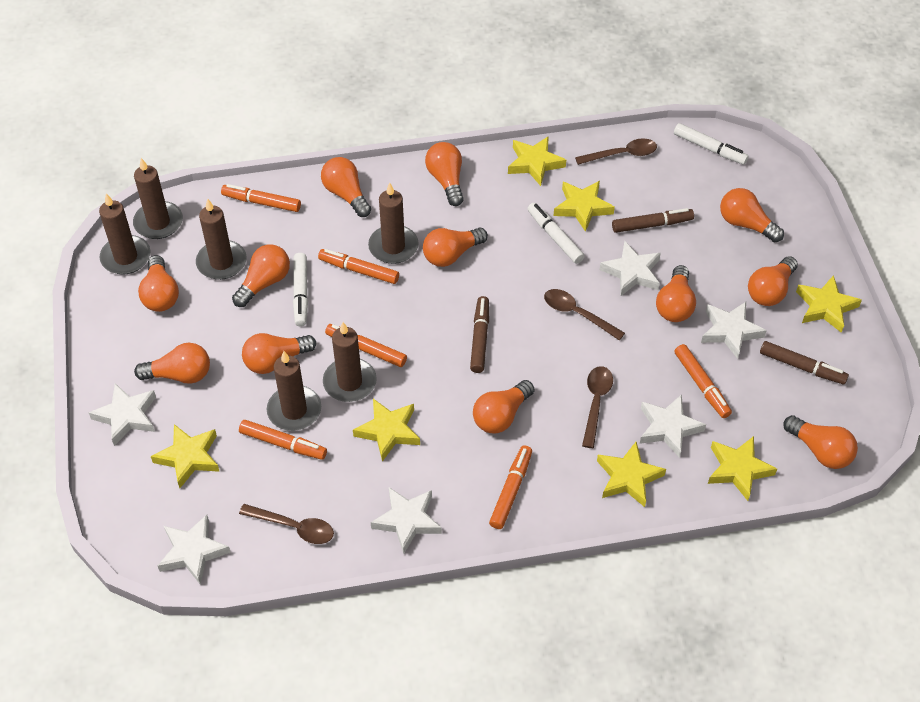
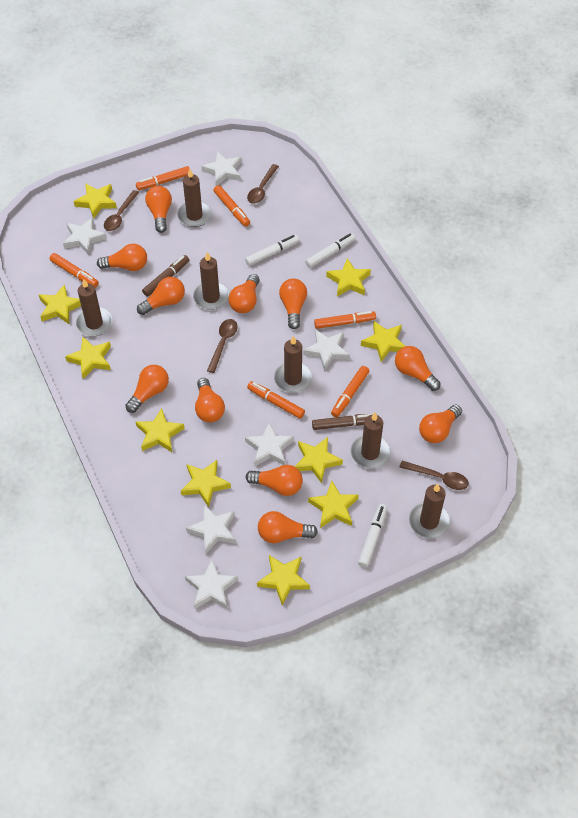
brown marker: 3 -> 2
orange light bulb: 12 -> 11
yellow star: 7 -> 10

